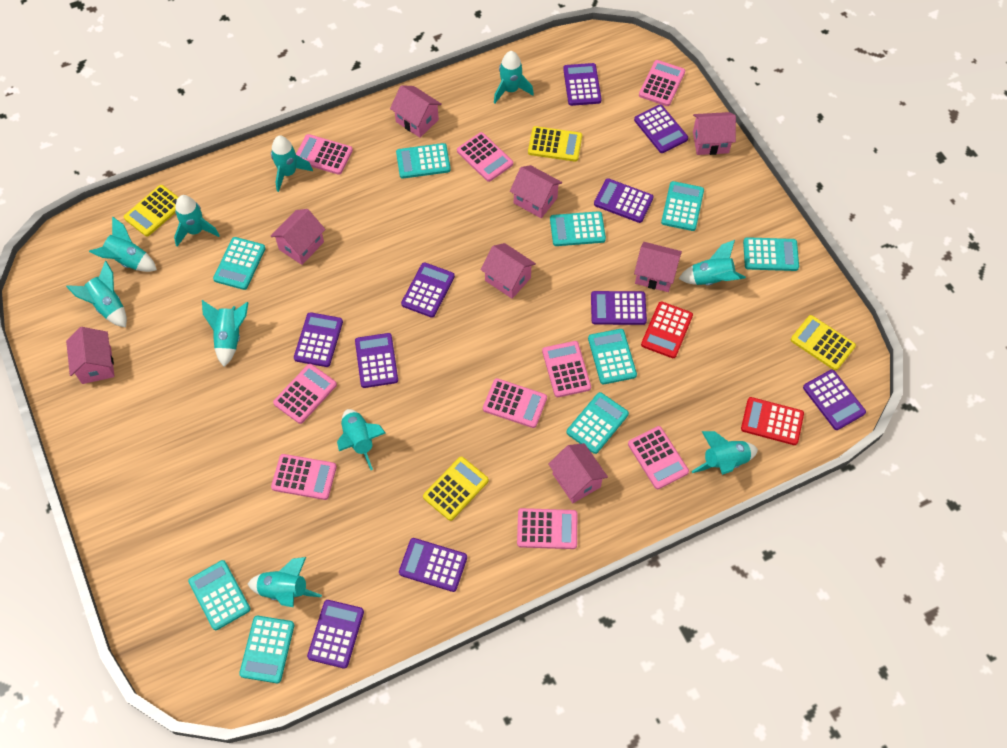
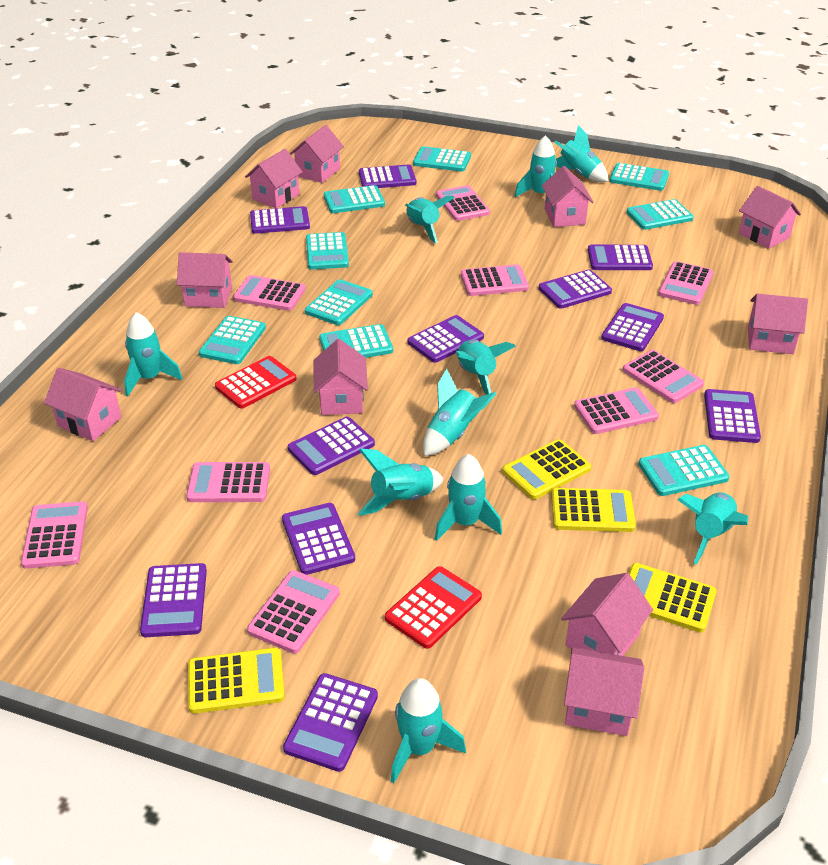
pink house: 8 -> 10
purple calculator: 10 -> 11

